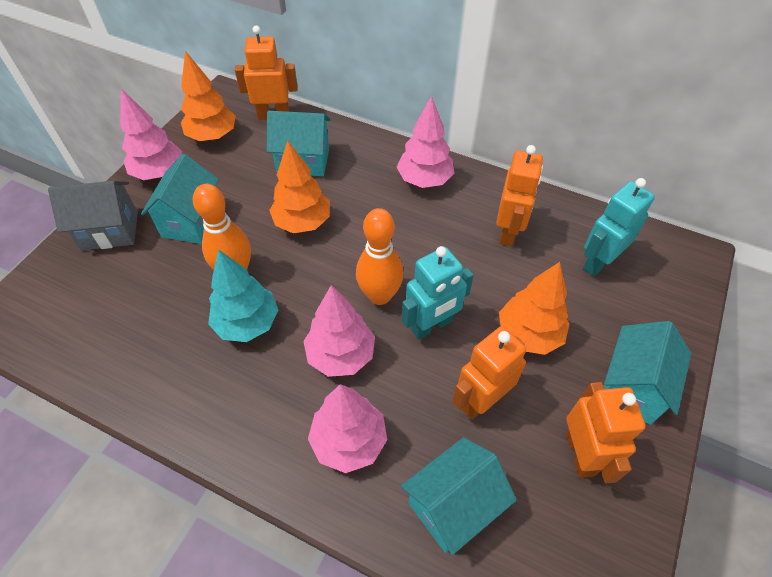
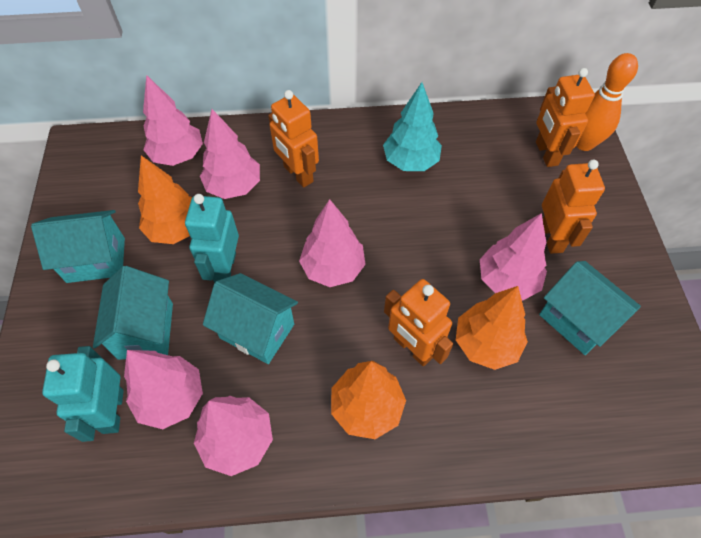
grey house: 1 -> 0
orange bowling pin: 2 -> 1
pink tree: 4 -> 6

